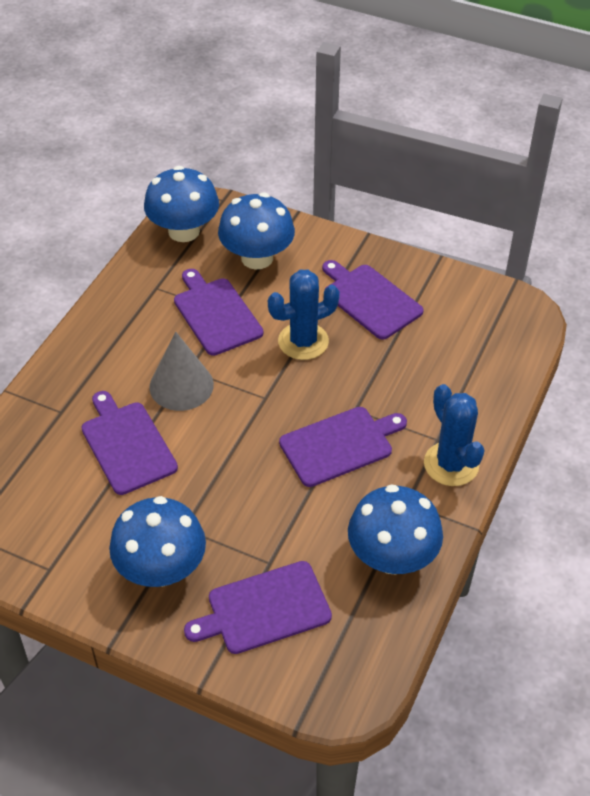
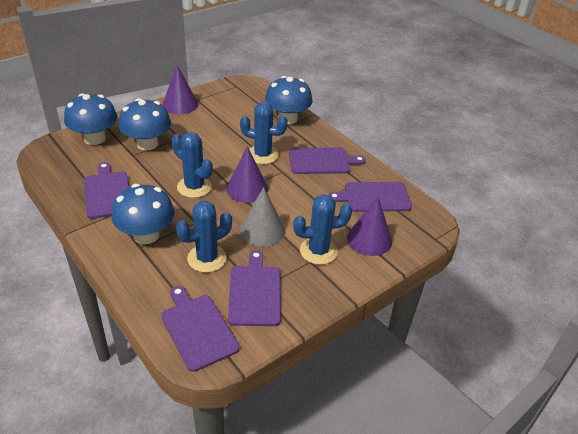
blue cactus: 2 -> 4
purple cone: 0 -> 3

